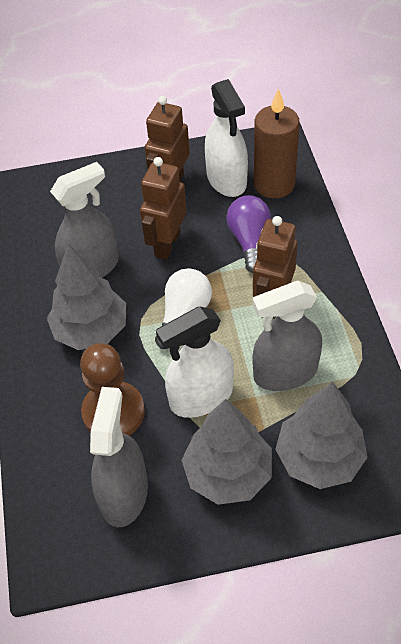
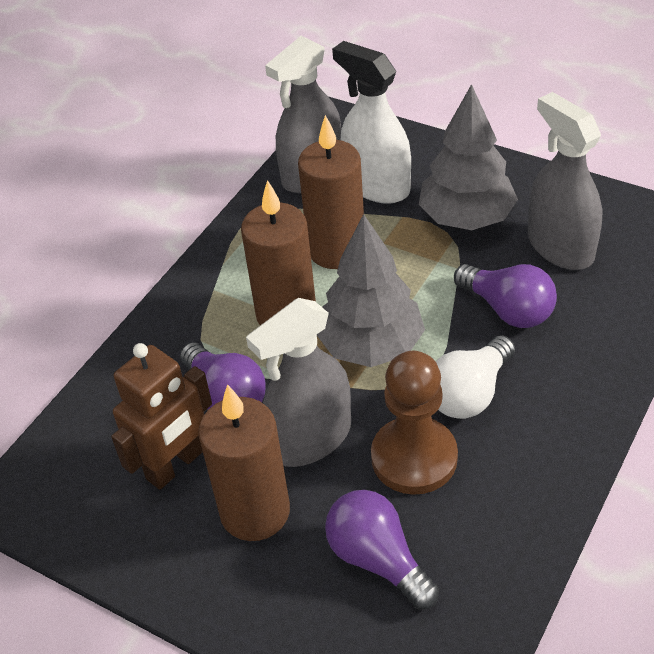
brown candle: 1 -> 3
brown robot: 3 -> 1
grey tree: 3 -> 2
purple light bulb: 1 -> 3
white spray bottle: 2 -> 1

